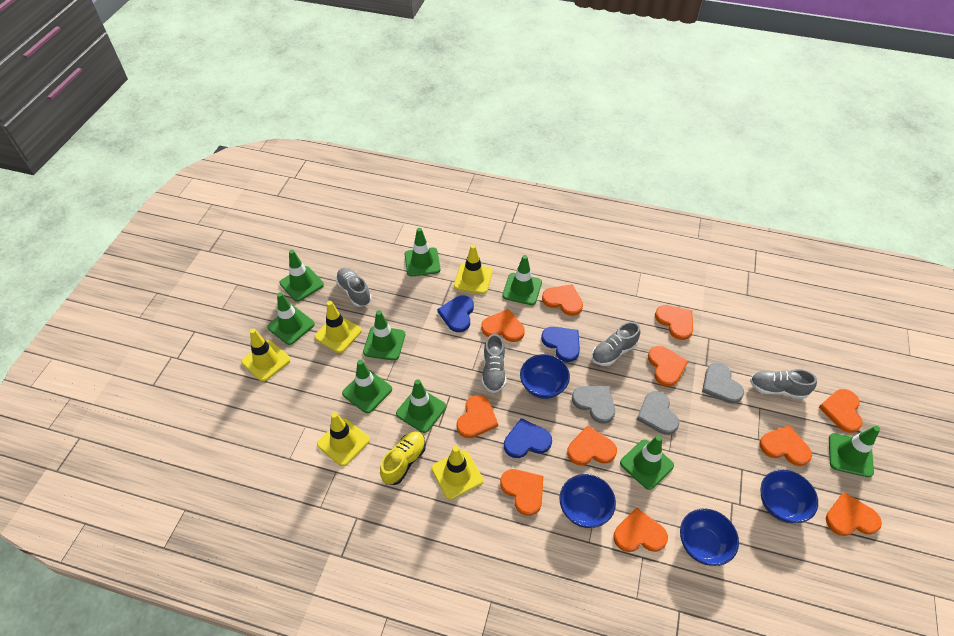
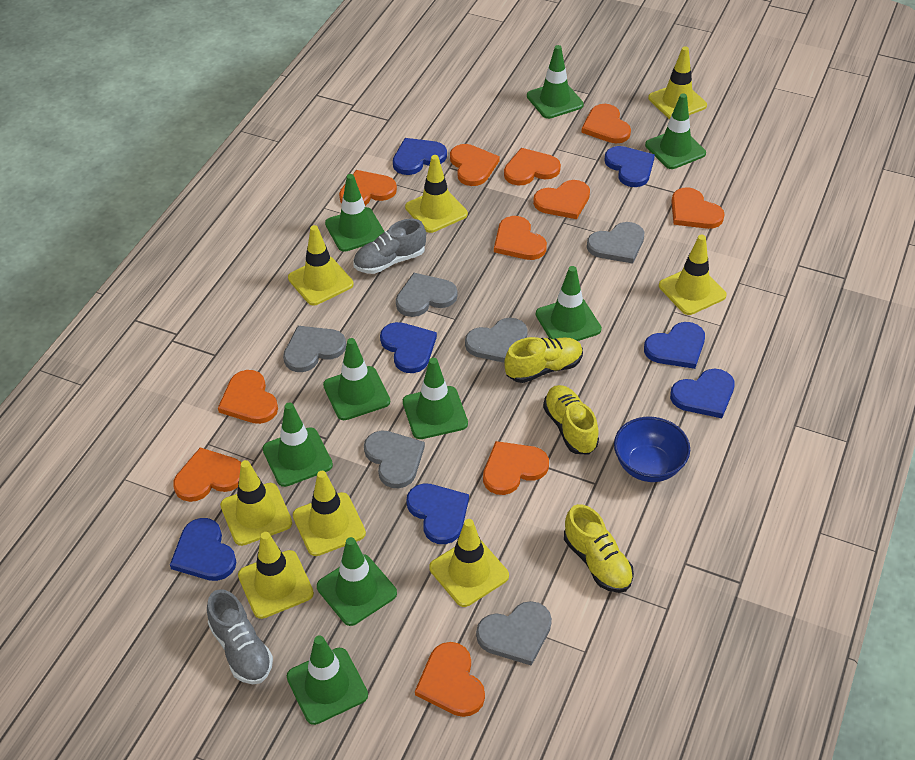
blue bowl: 4 -> 1
blue heart: 3 -> 7
grey heart: 3 -> 6
grey shoe: 4 -> 2
yellow shoe: 1 -> 3
yellow traffic cone: 5 -> 8

